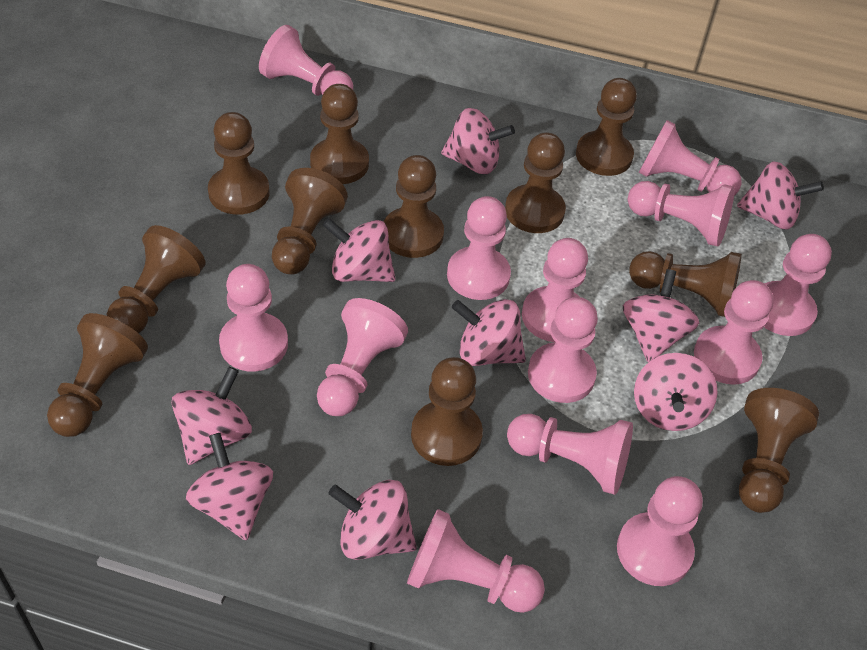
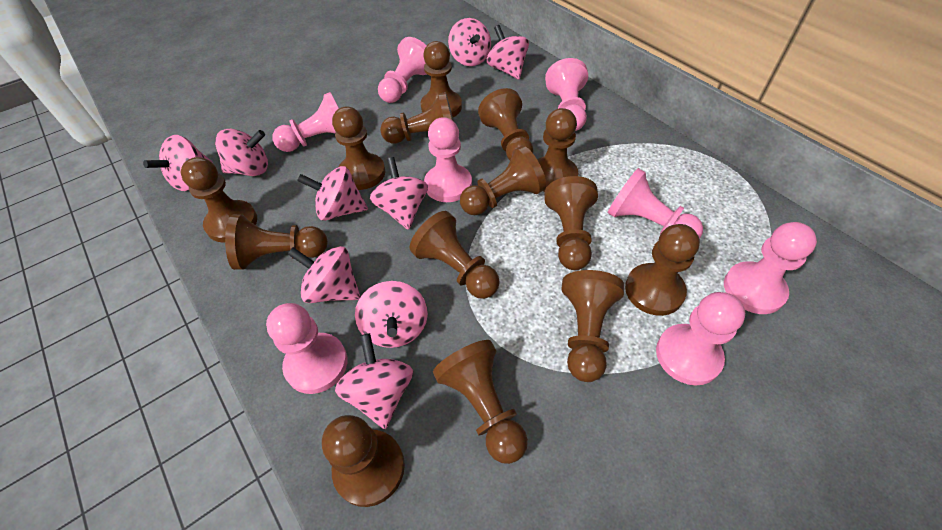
brown pawn: 11 -> 14
pink pawn: 13 -> 8

